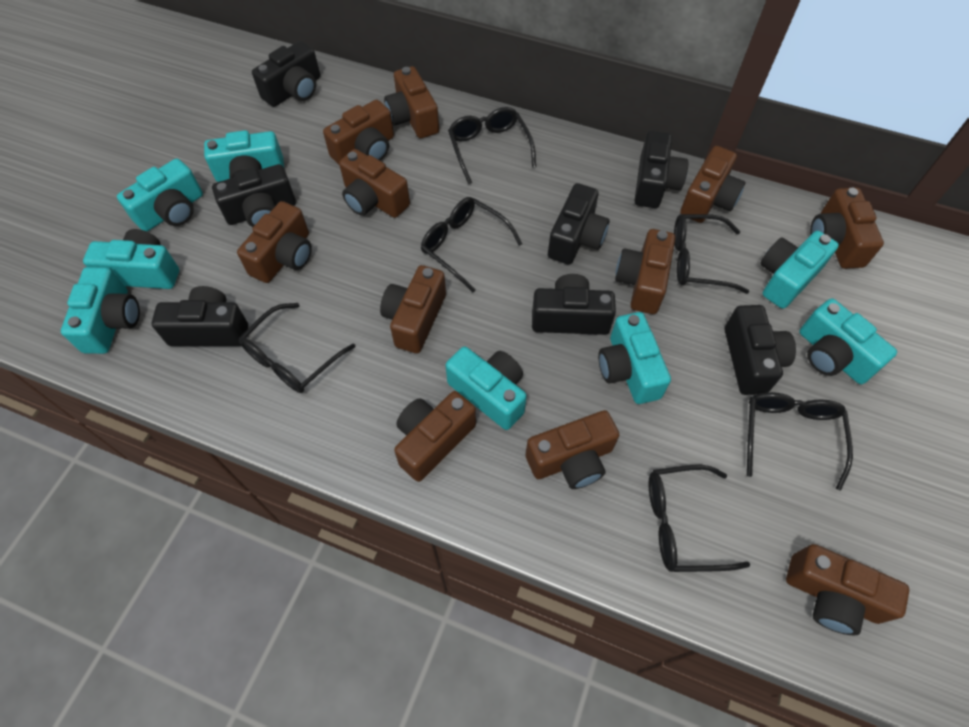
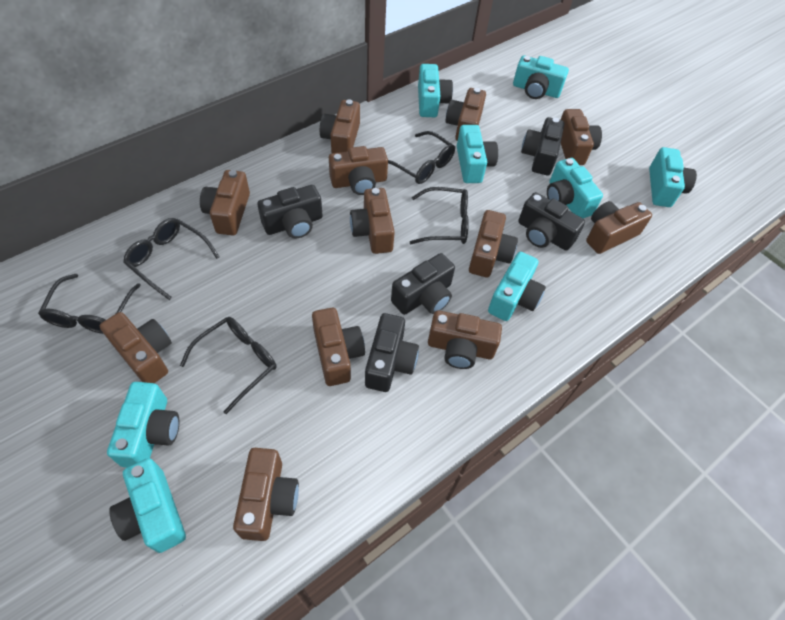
black camera: 7 -> 5
black glasses: 6 -> 5
brown camera: 11 -> 12

